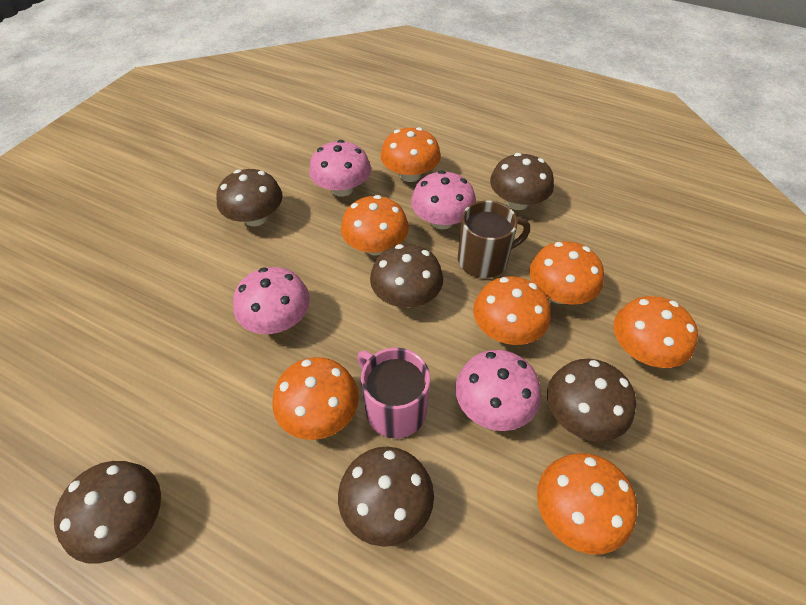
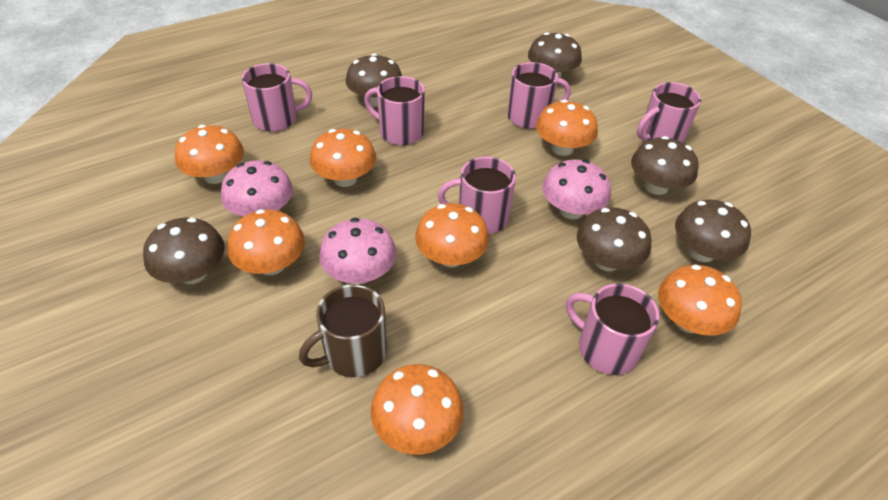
pink mug: 1 -> 6
pink mushroom: 4 -> 3

